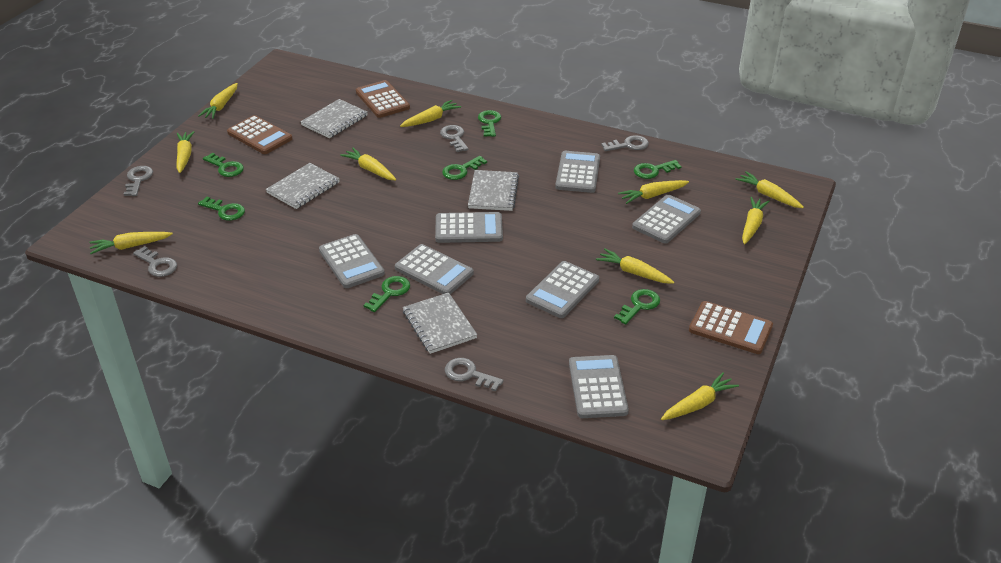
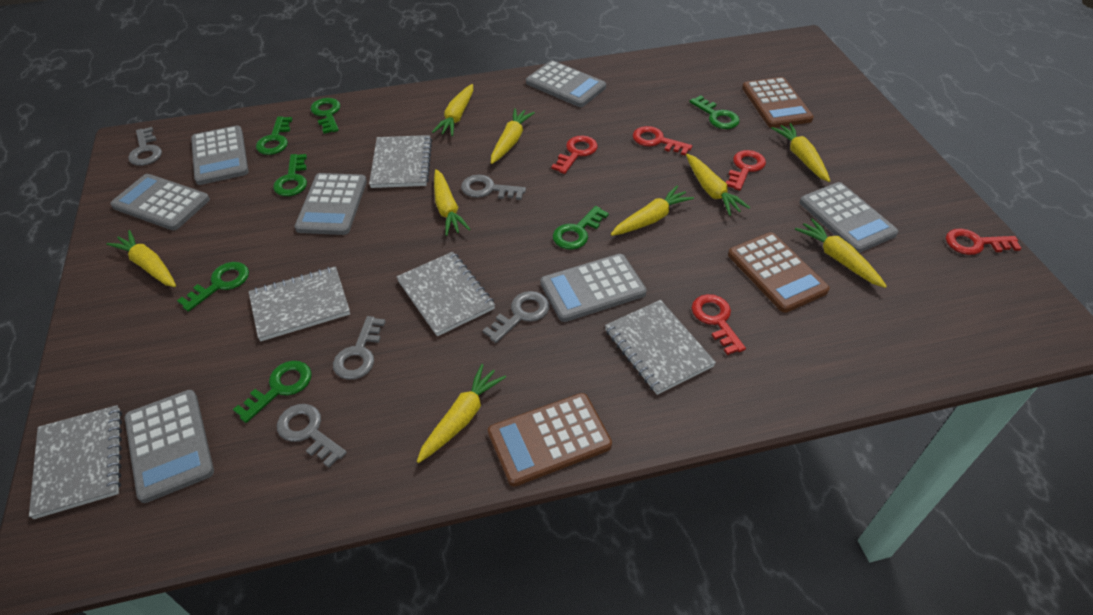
grey notebook: 4 -> 5
red key: 0 -> 5
yellow carrot: 10 -> 9

